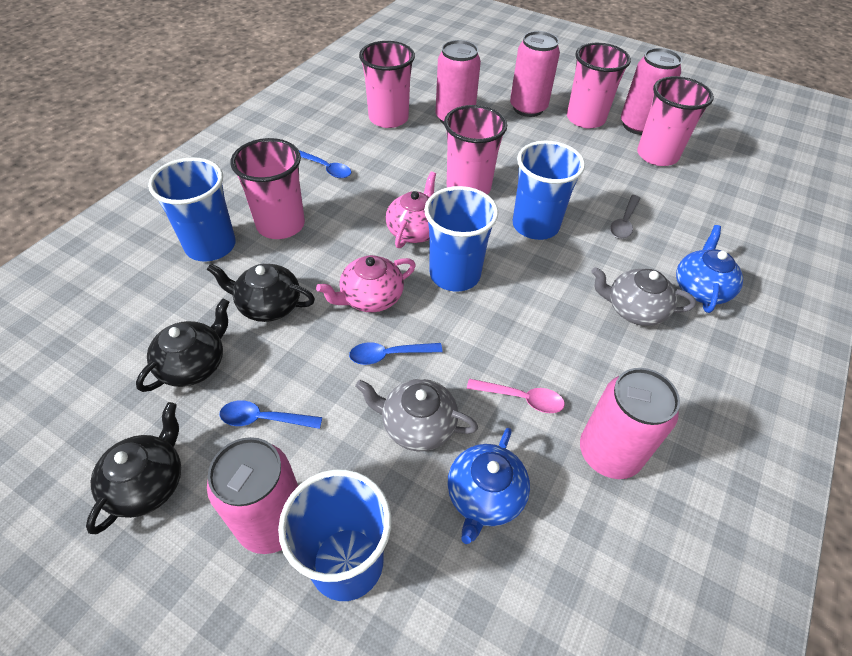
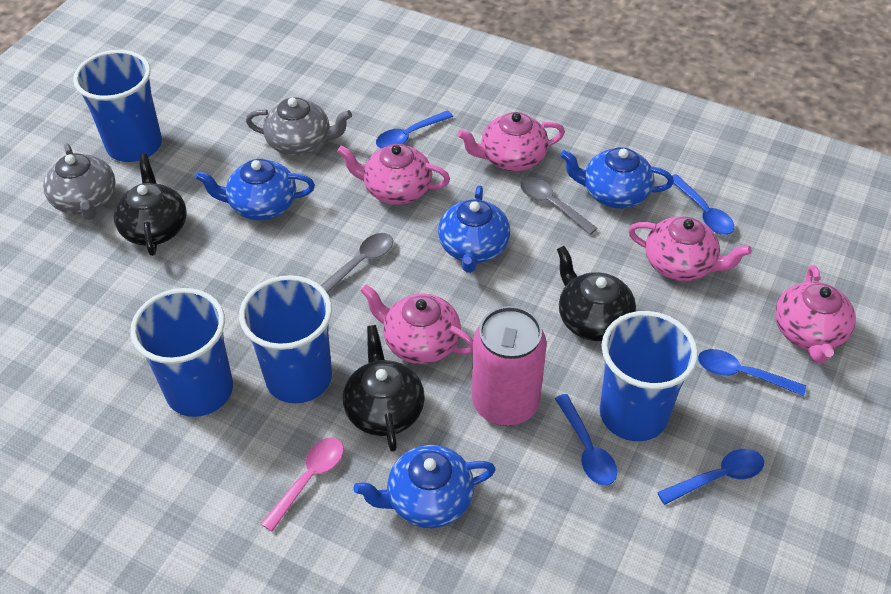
blue spoon: 3 -> 5
blue teapot: 2 -> 4
grey spoon: 1 -> 2
pink can: 5 -> 1
pink cup: 5 -> 0
pink teapot: 2 -> 5

